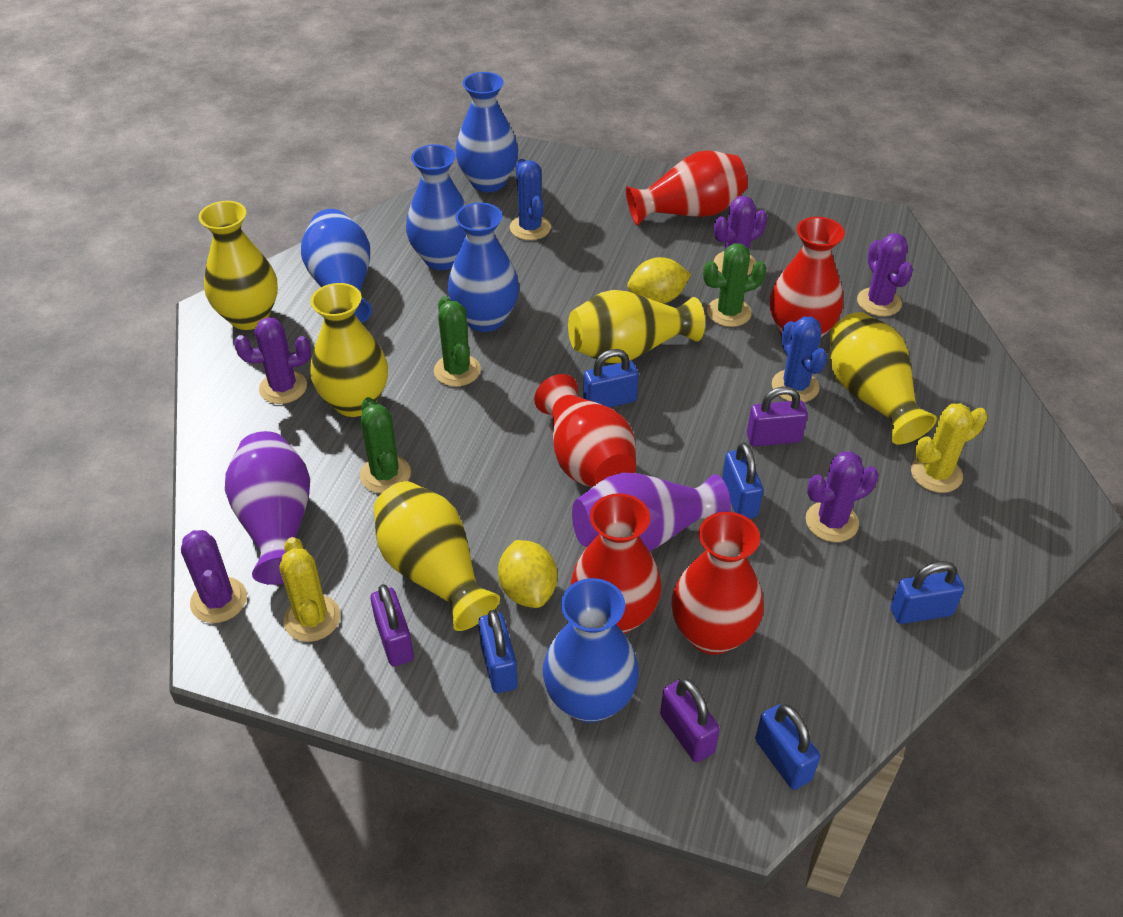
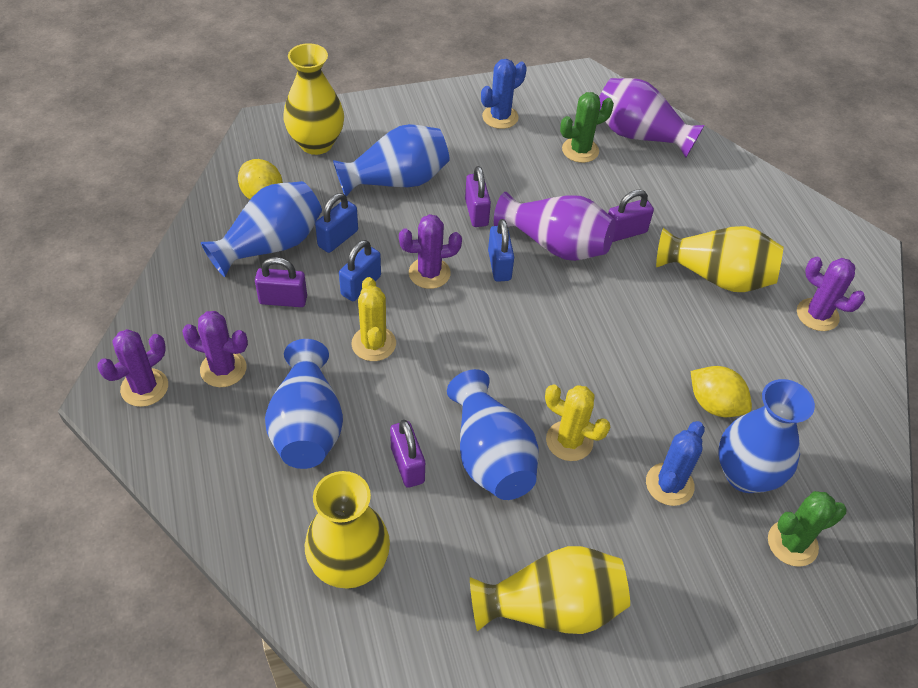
blue padlock: 5 -> 3
green cactus: 3 -> 2
purple cactus: 5 -> 4
purple padlock: 3 -> 4
red vase: 5 -> 0
yellow vase: 5 -> 4

